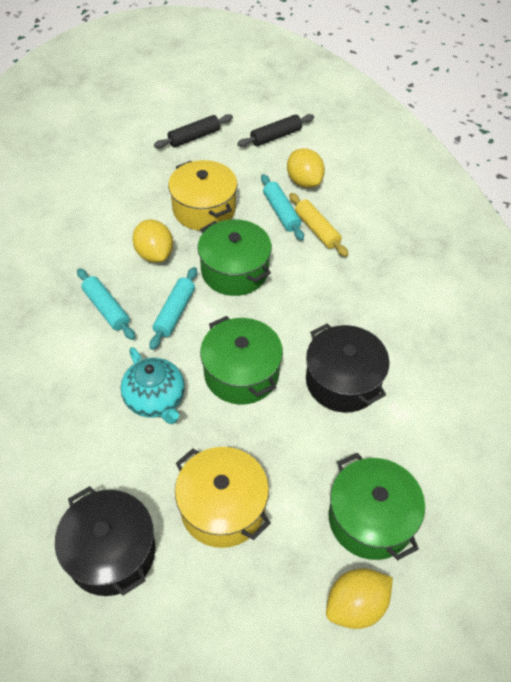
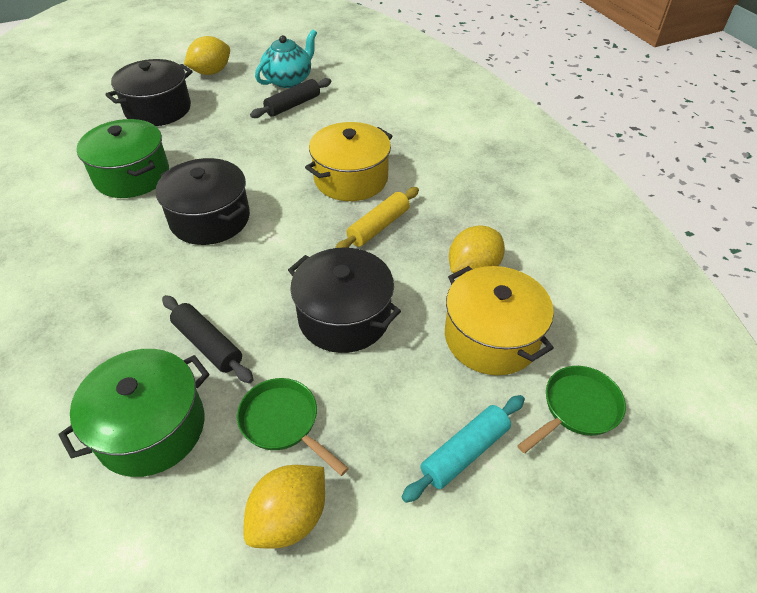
black pot: 2 -> 3
green pan: 0 -> 2
green pot: 3 -> 2
turquoise rolling pin: 3 -> 1

